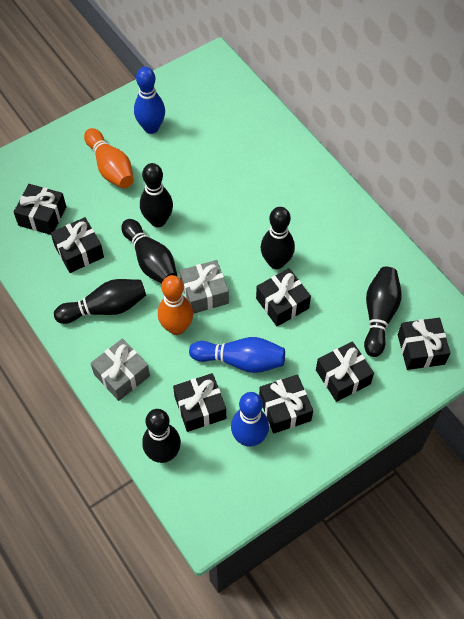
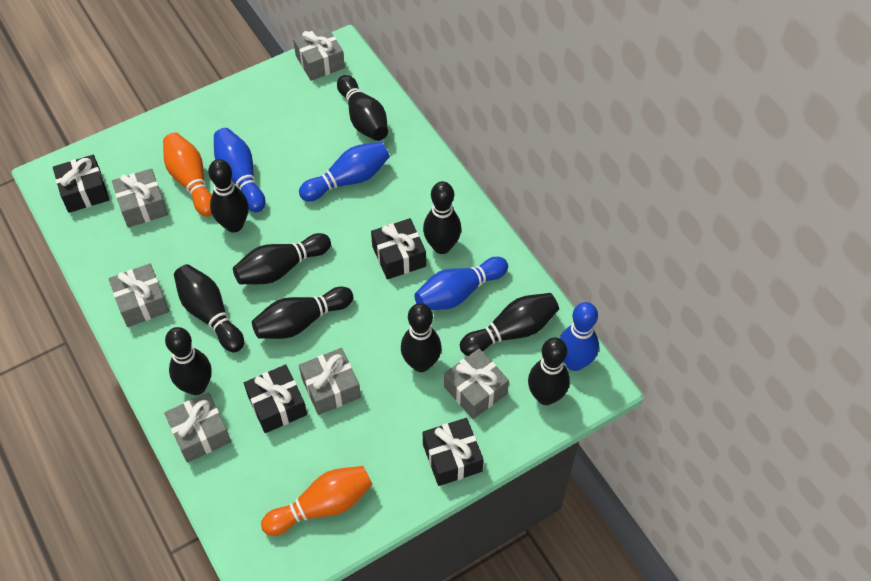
black bowling pin: 6 -> 10
black gift: 7 -> 4
blue bowling pin: 3 -> 4
grey gift: 2 -> 6

